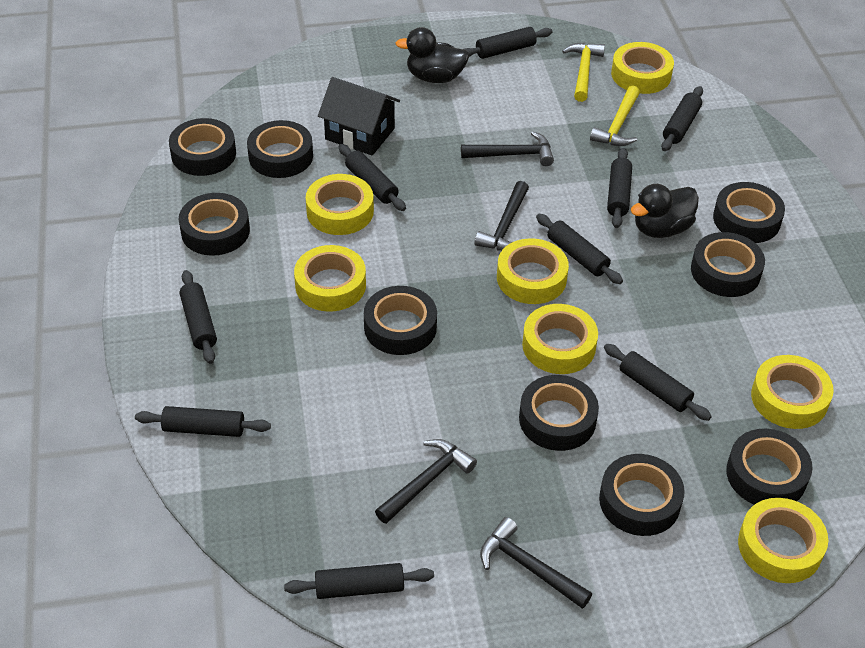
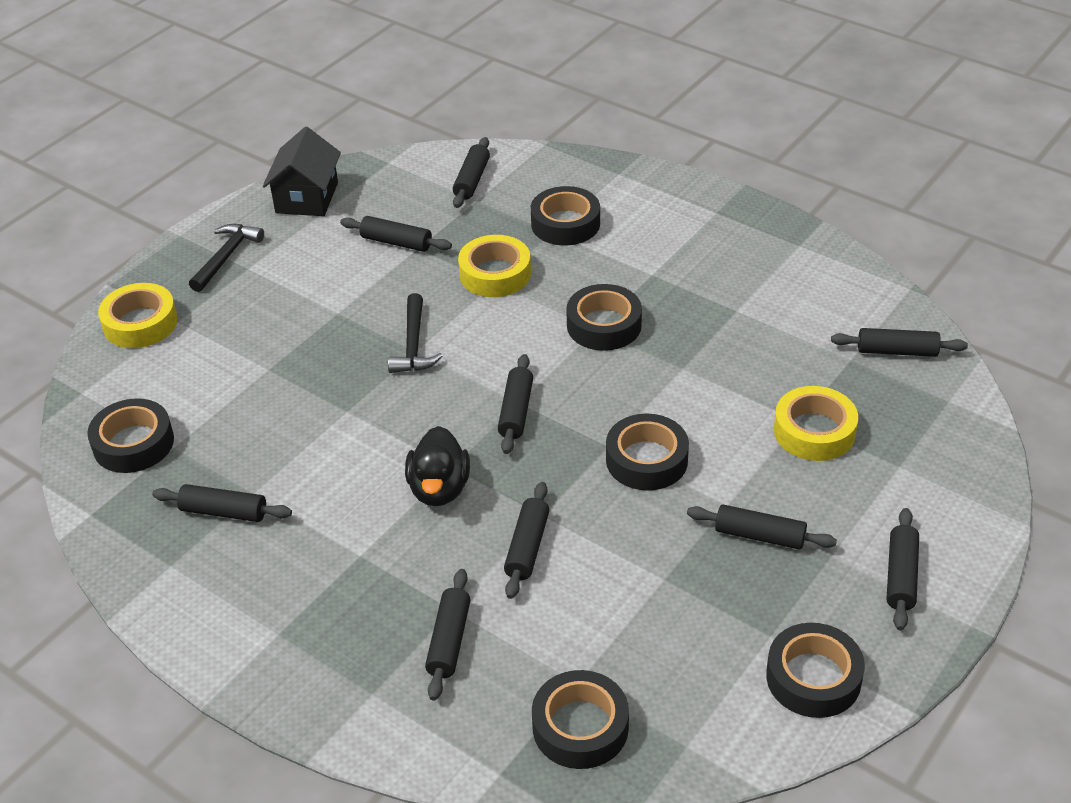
black duck: 2 -> 1
black hammer: 4 -> 2
black tape: 9 -> 6
yellow hammer: 2 -> 0
yellow tape: 7 -> 3

